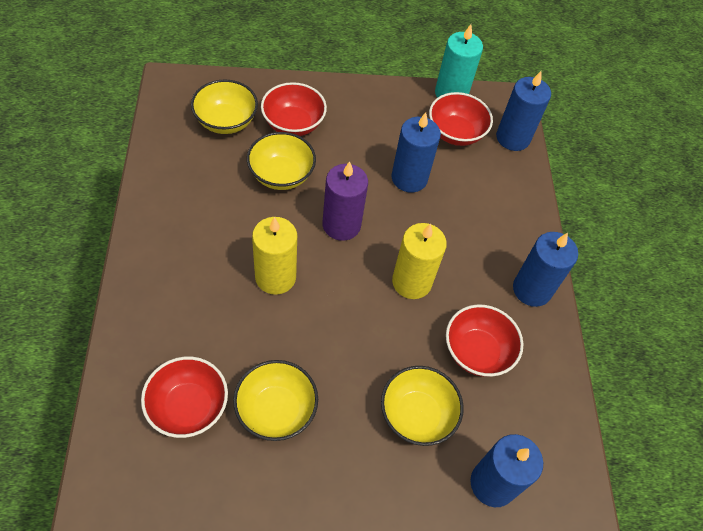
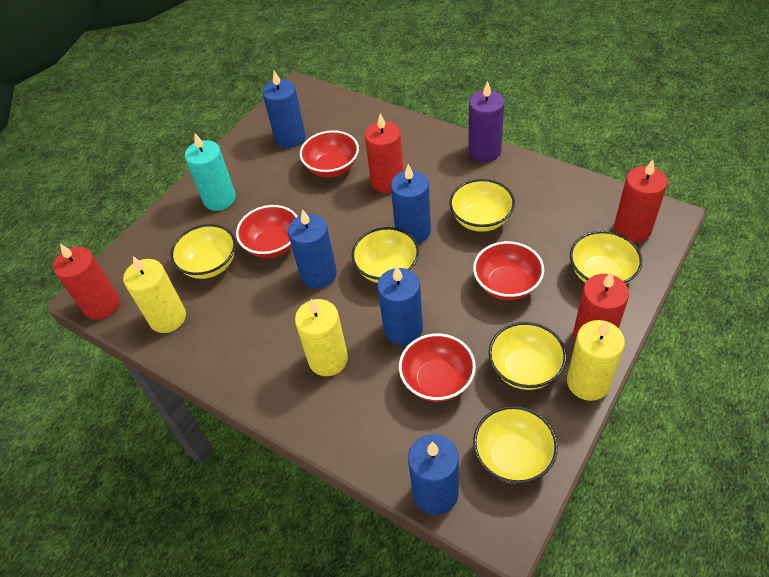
blue candle: 4 -> 5
red candle: 0 -> 4
yellow bowl: 4 -> 6
yellow candle: 2 -> 3

